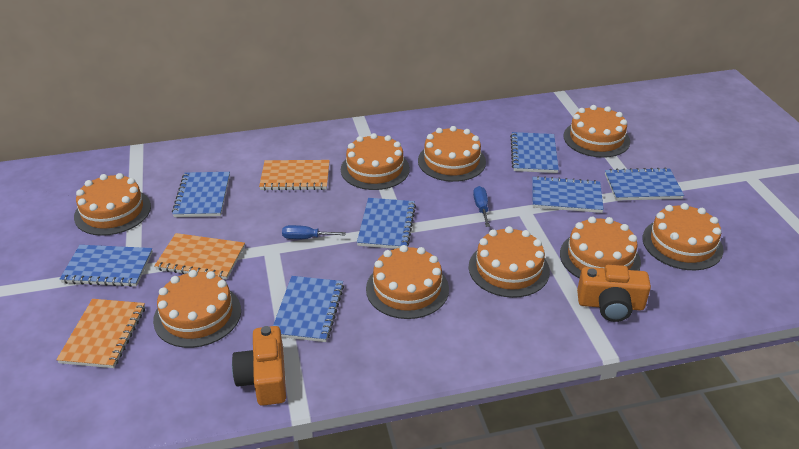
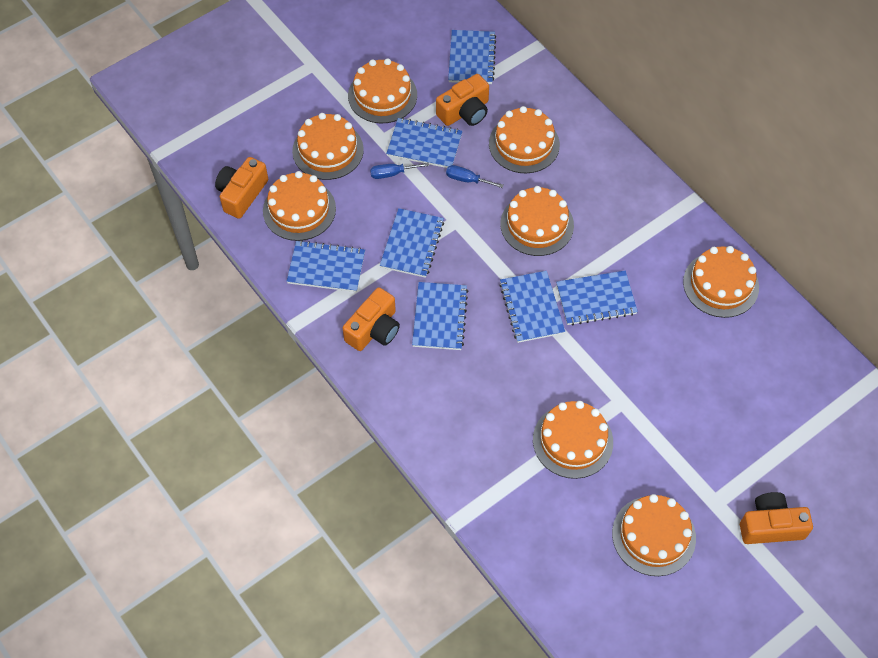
orange cake: 9 -> 8
orange camera: 2 -> 4
orange notebook: 3 -> 0

